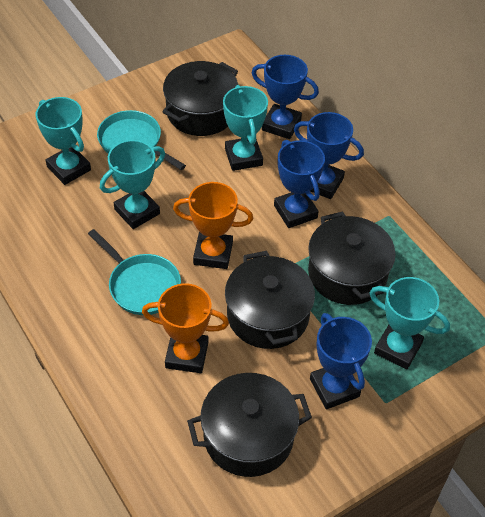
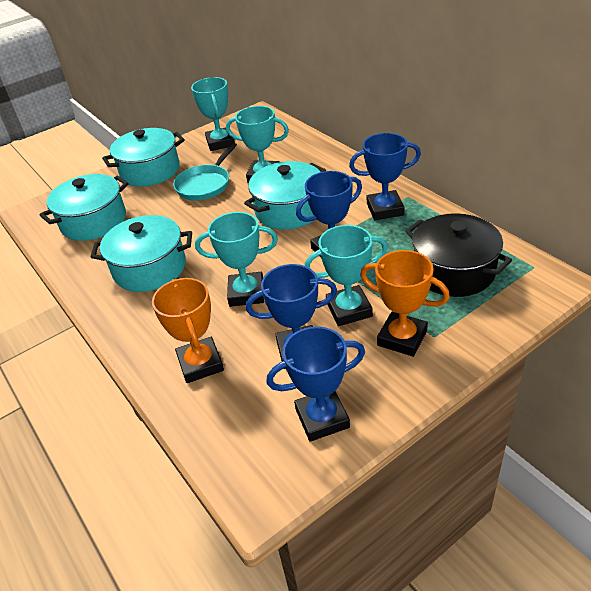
black pot: 4 -> 1
turquoise pan: 2 -> 1
turquoise pot: 0 -> 4

